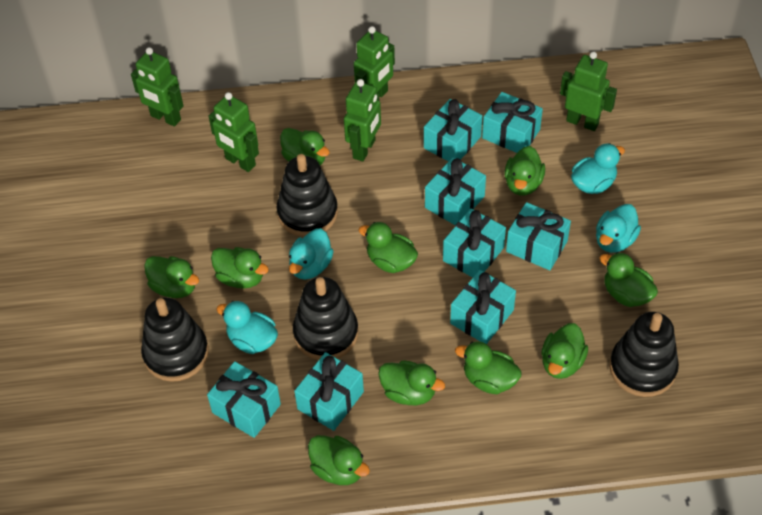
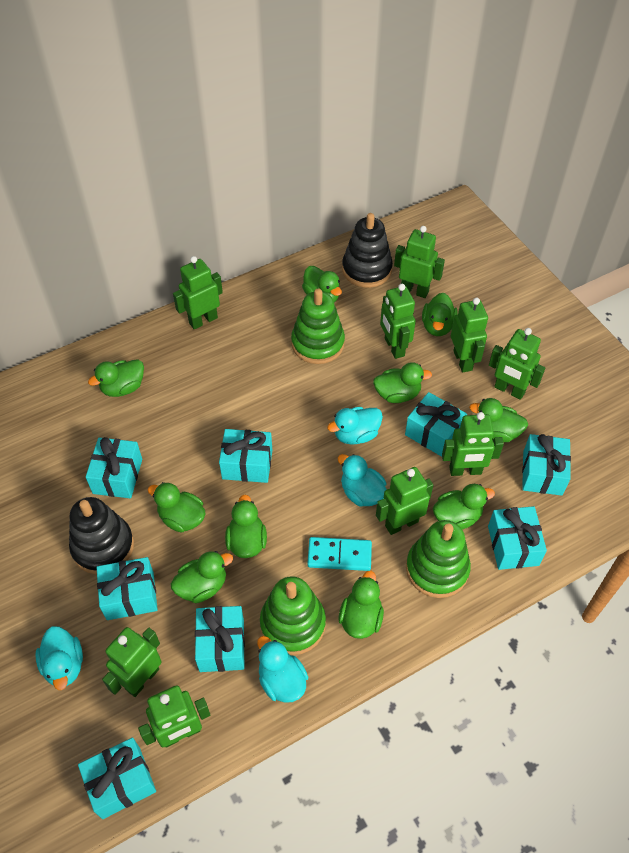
black stacking toy: 4 -> 2
green robot: 5 -> 9
green stacking toy: 0 -> 3
turquoise domino: 0 -> 1

